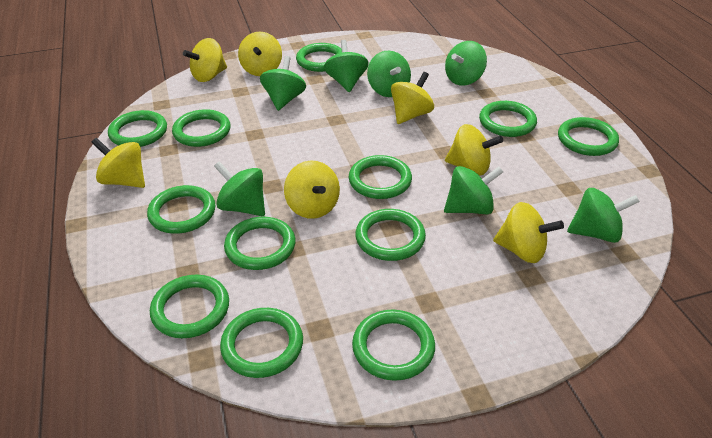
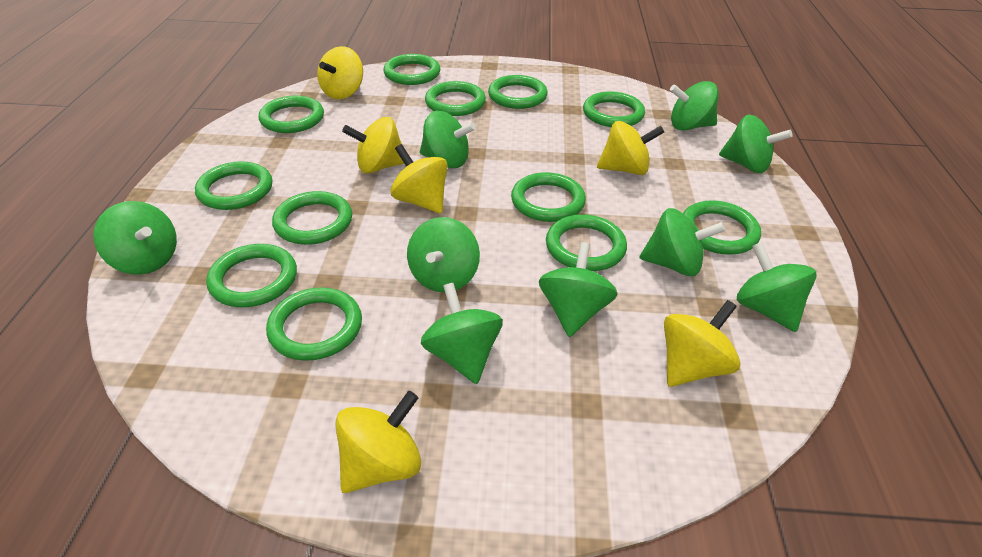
green spinning top: 7 -> 9
yellow spinning top: 7 -> 6

